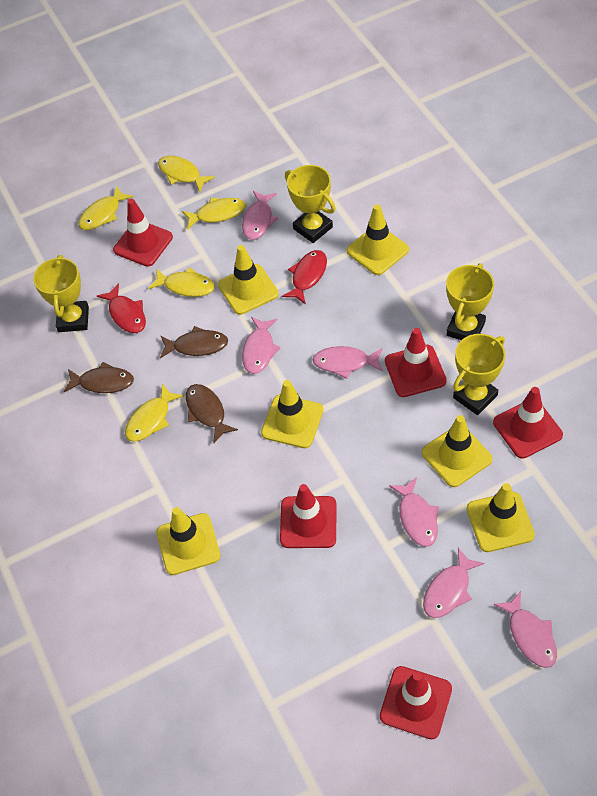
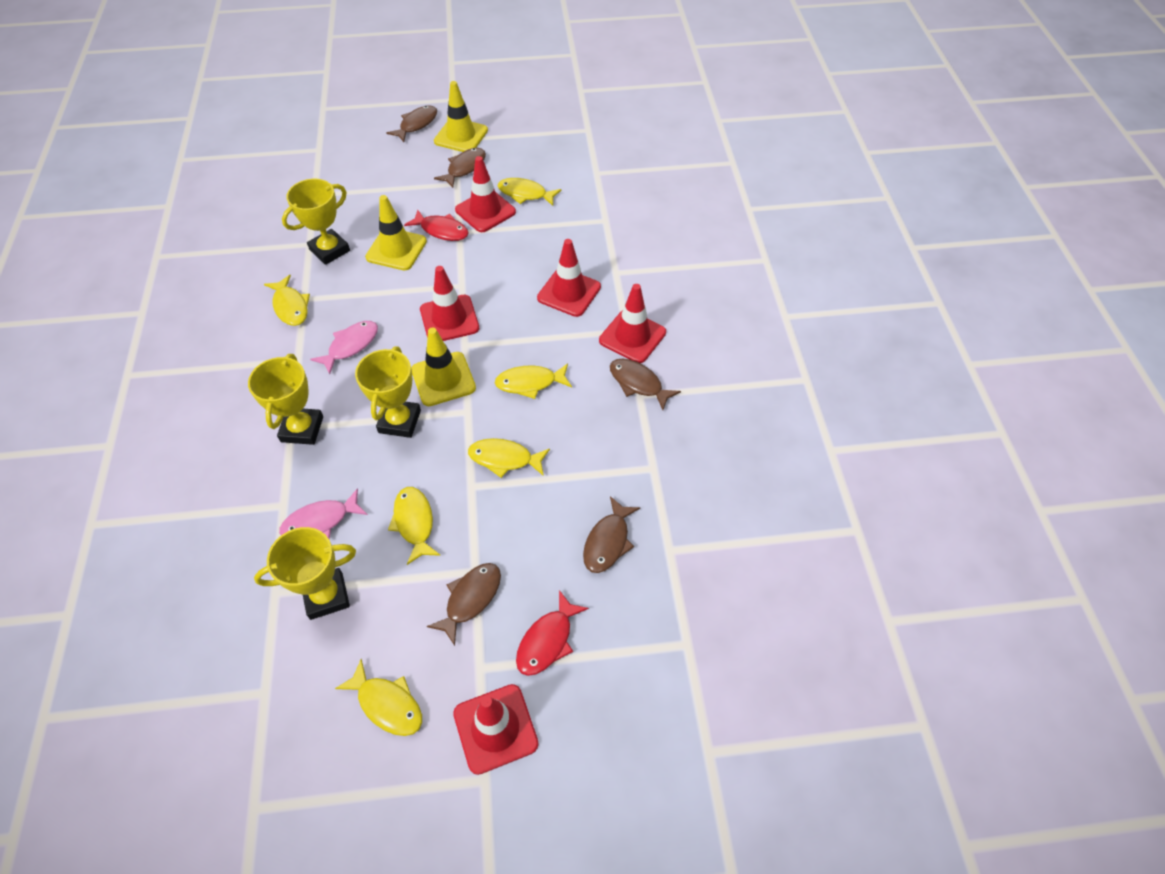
brown fish: 3 -> 5
pink fish: 6 -> 2
yellow fish: 5 -> 6
yellow traffic cone: 6 -> 3

